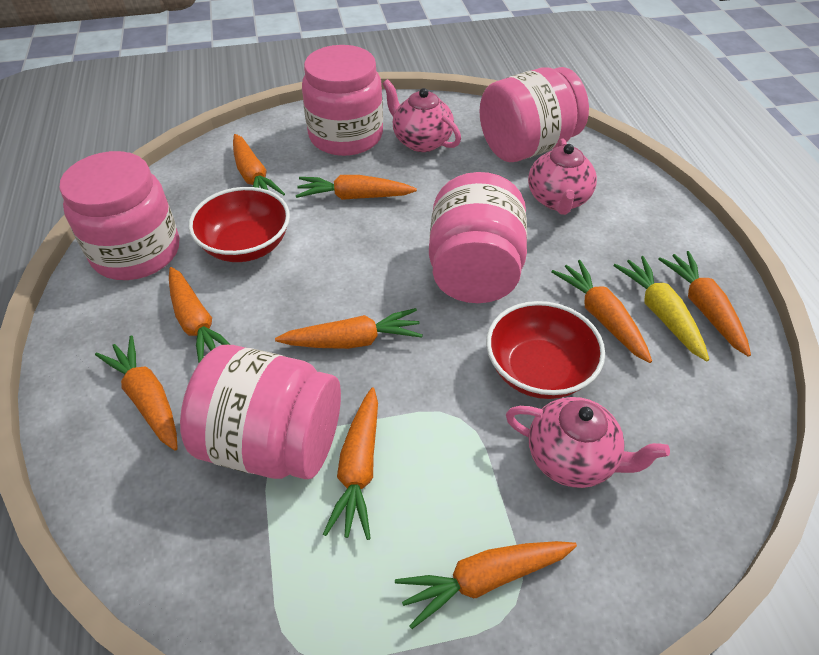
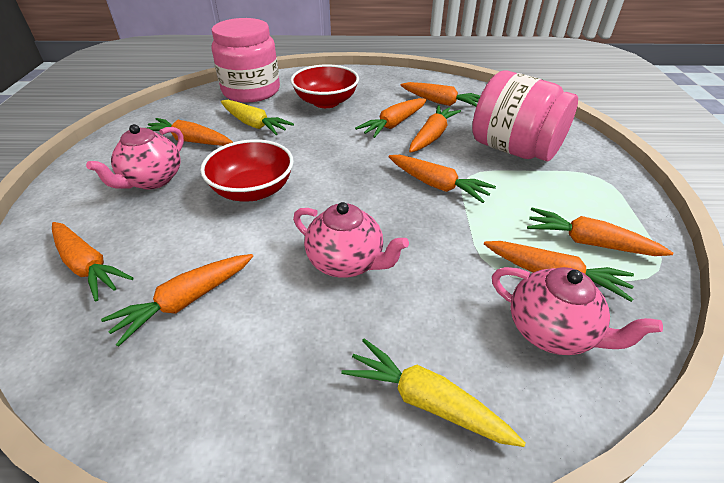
pink jar: 5 -> 2
yellow carrot: 1 -> 2

